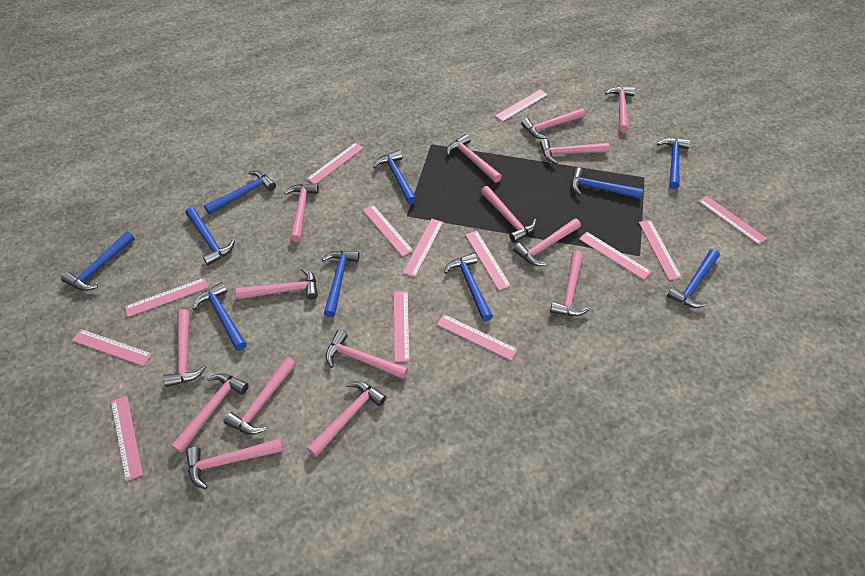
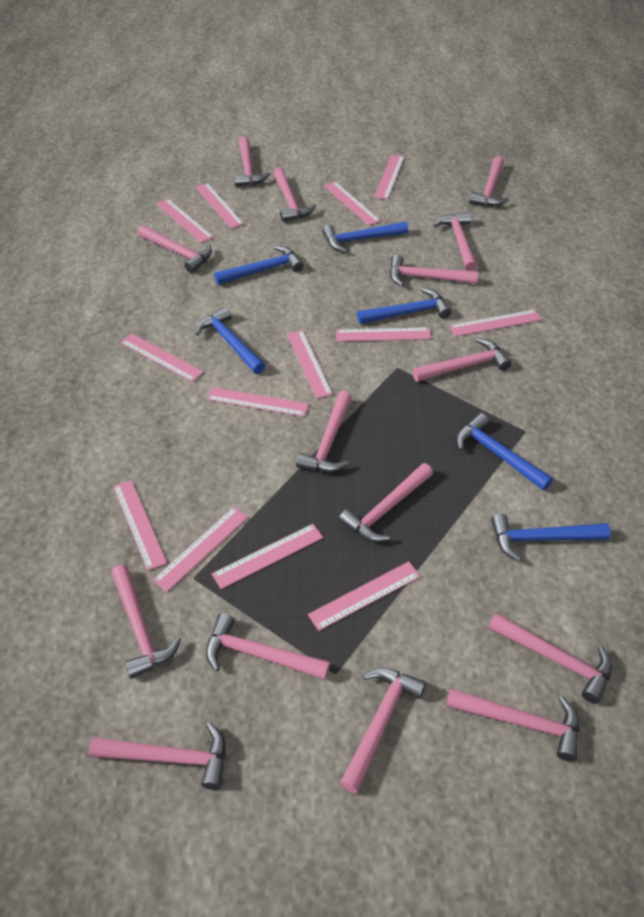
blue hammer: 10 -> 6

